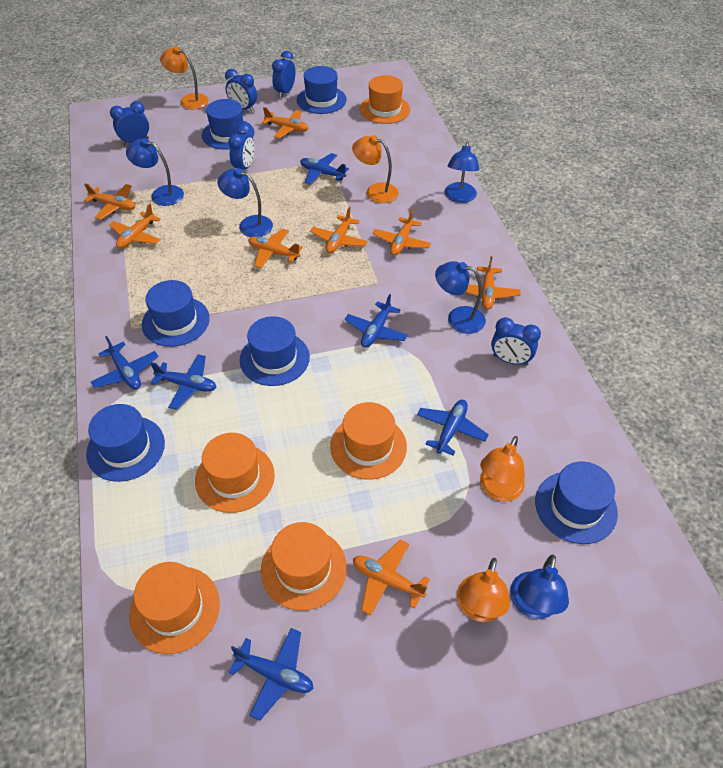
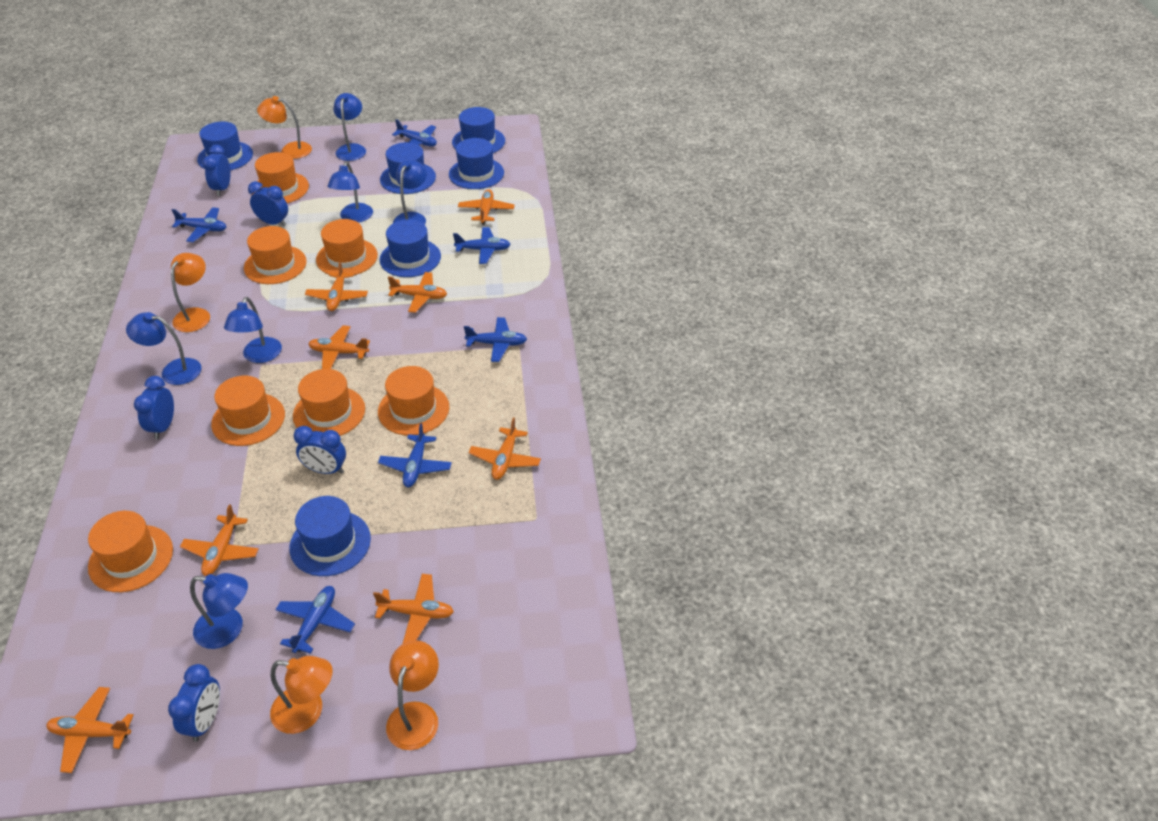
blue lamp: 5 -> 6
orange hat: 5 -> 7

